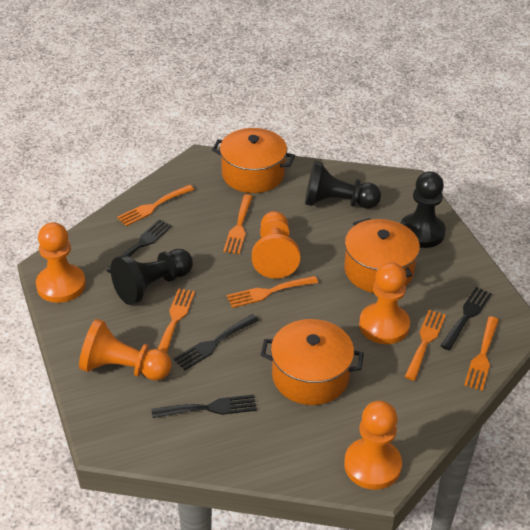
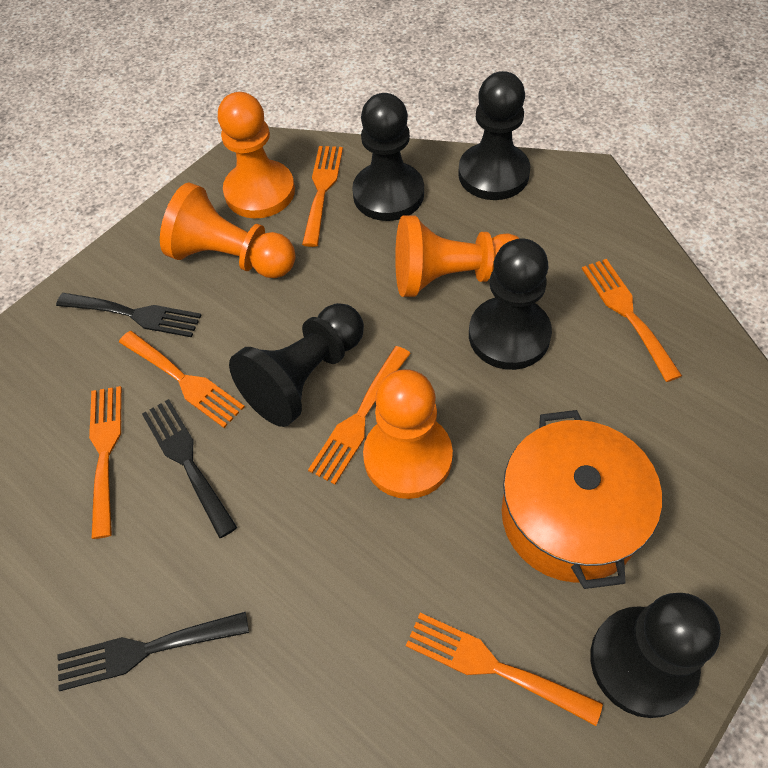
black fork: 4 -> 3
black pawn: 3 -> 5
orange pawn: 5 -> 4
orange pot: 3 -> 1

